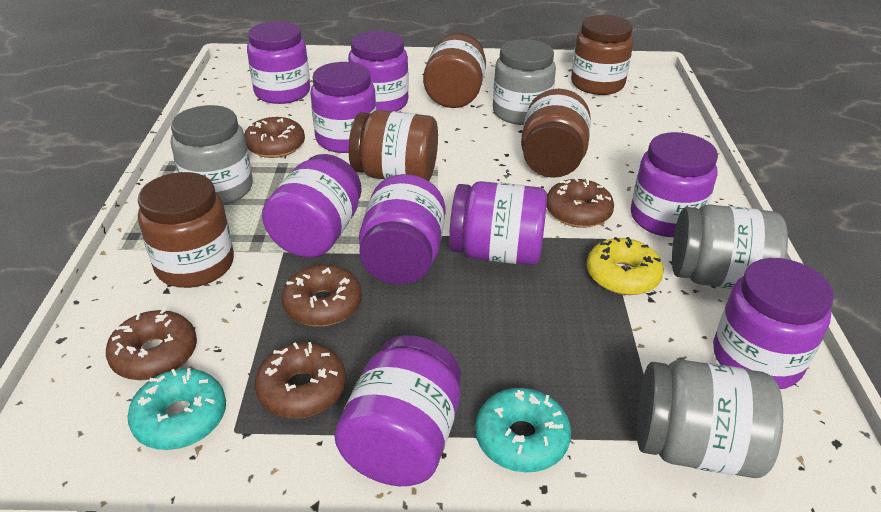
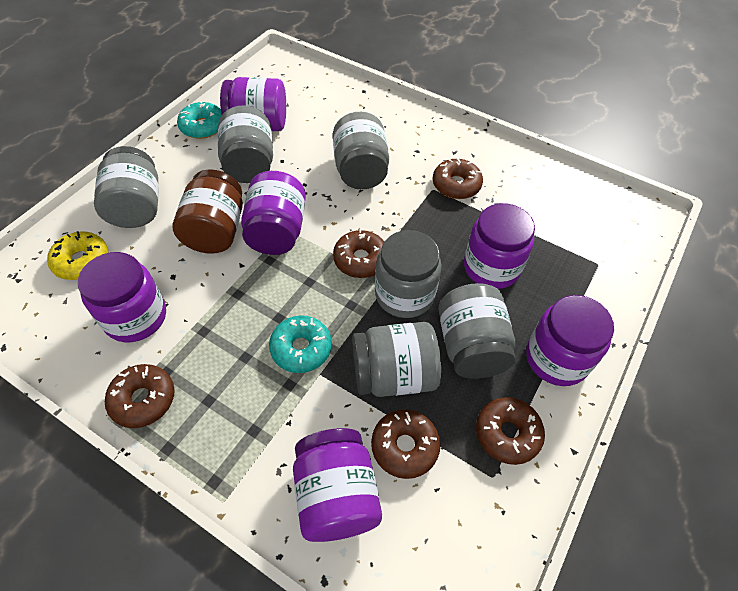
brown jar: 5 -> 1
grey jar: 4 -> 6
purple jar: 9 -> 6

